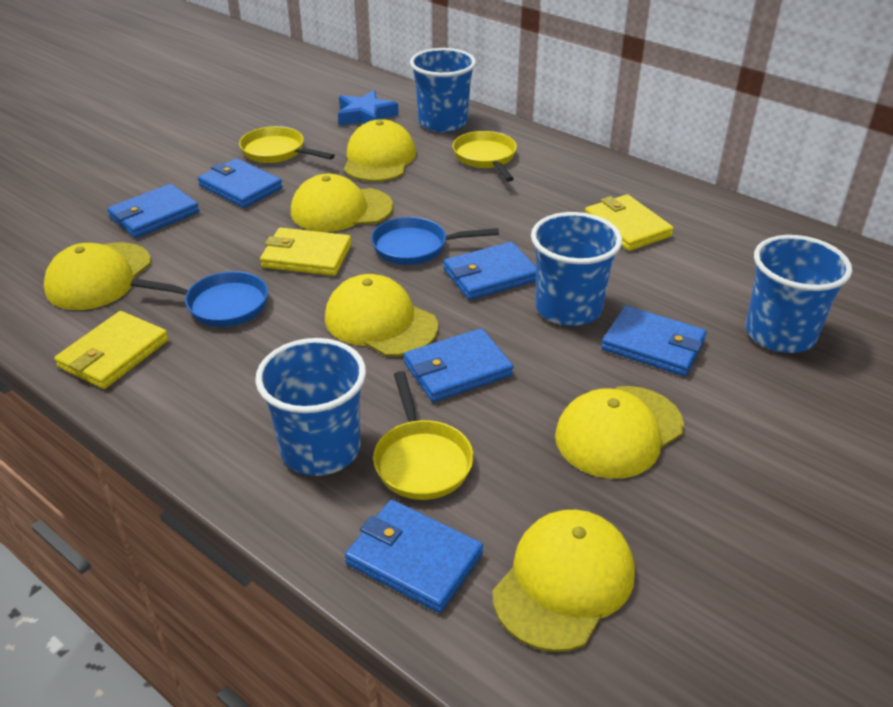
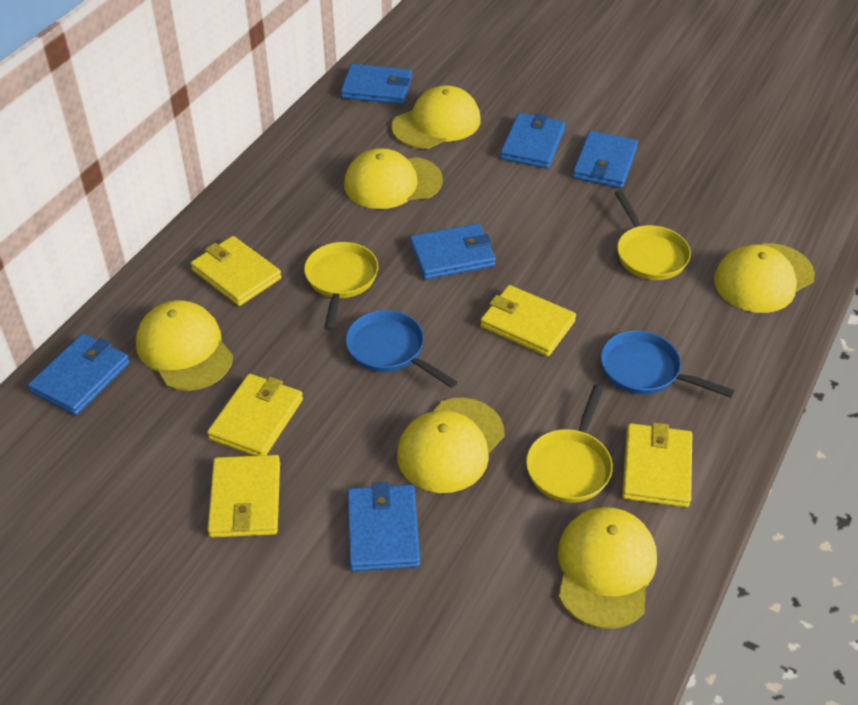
blue cup: 4 -> 0
blue star: 1 -> 0
yellow wallet: 3 -> 5

